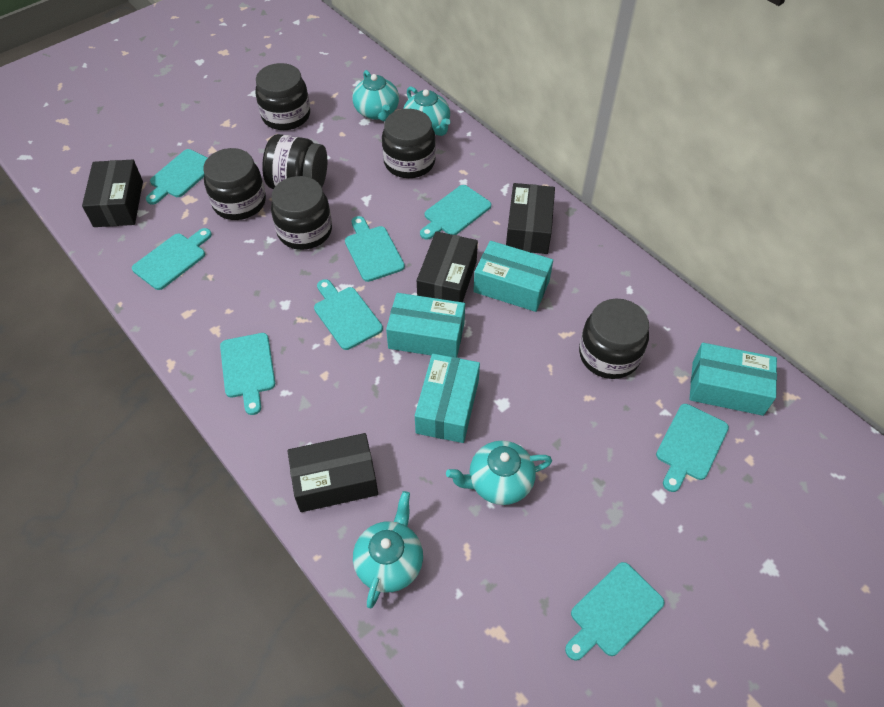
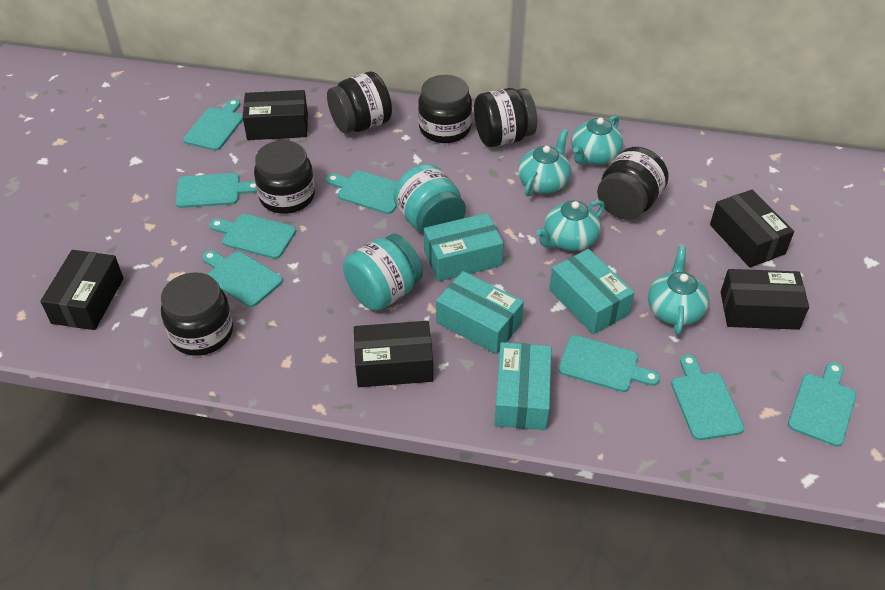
black box: 4 -> 5
turquoise jar: 0 -> 2

